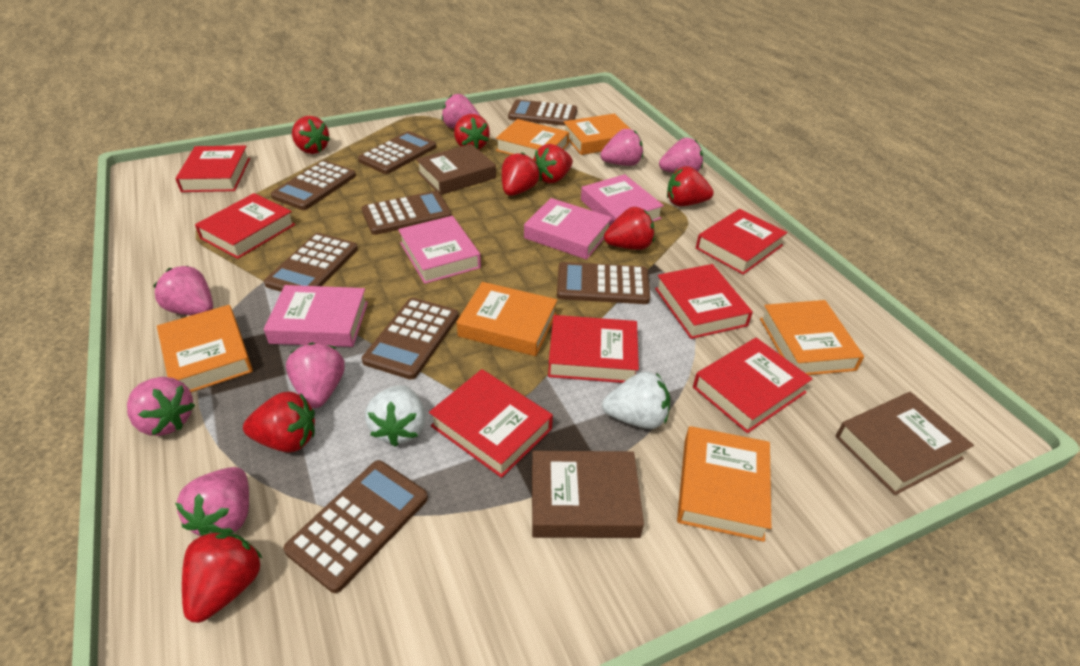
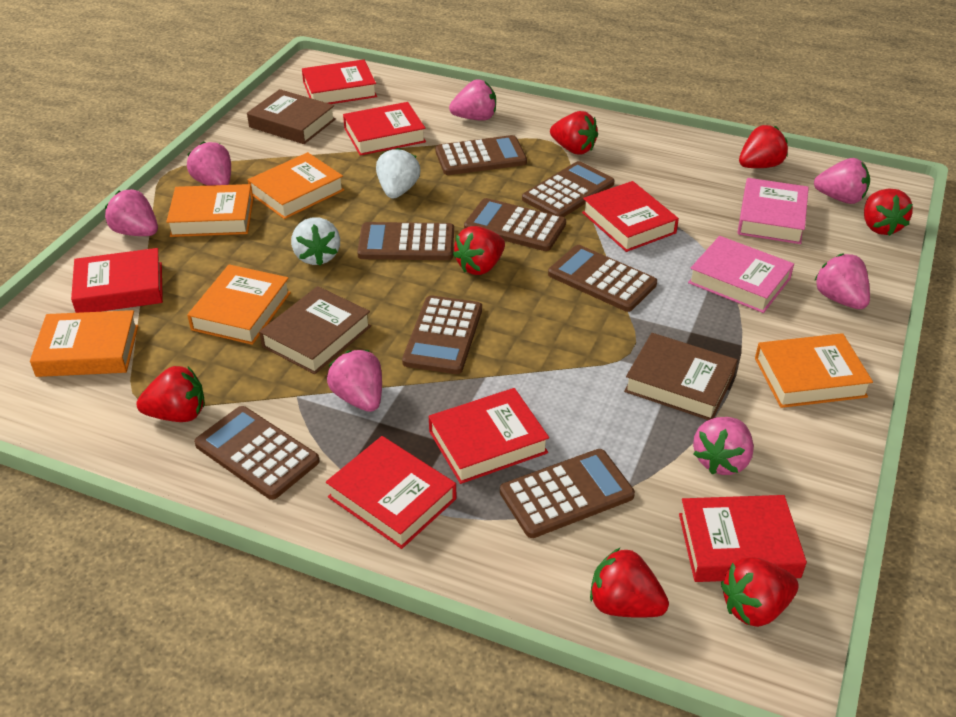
orange book: 6 -> 5
pink book: 4 -> 2
red strawberry: 8 -> 7

